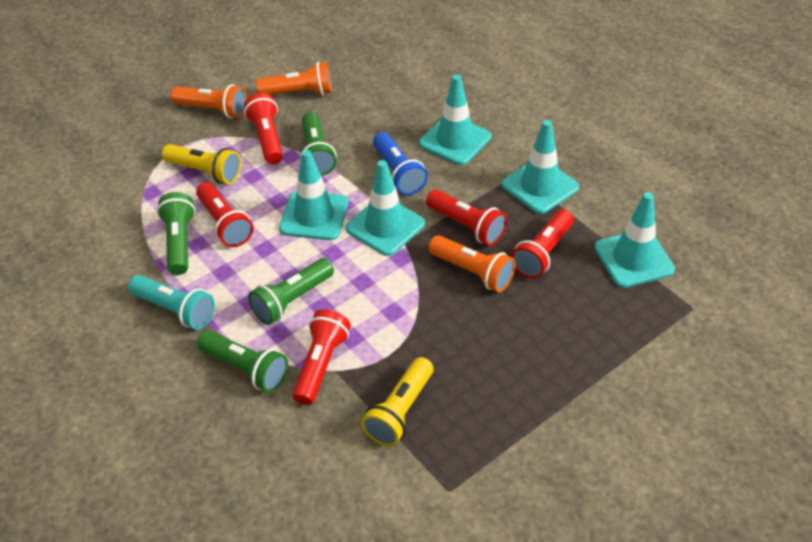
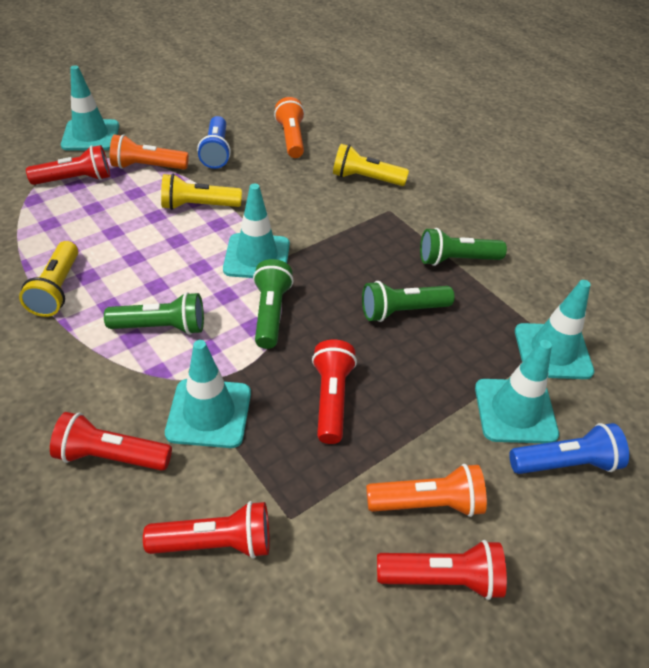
blue flashlight: 1 -> 2
turquoise flashlight: 1 -> 0
yellow flashlight: 2 -> 3

